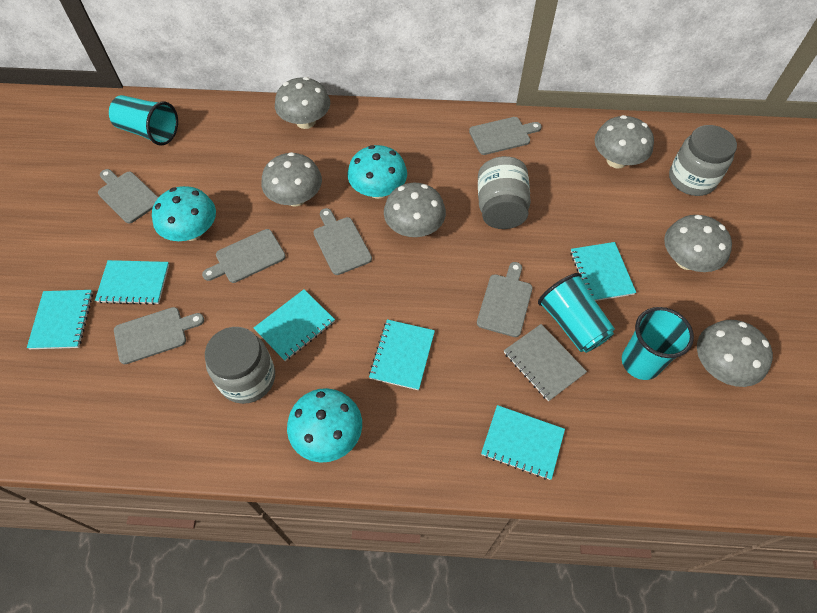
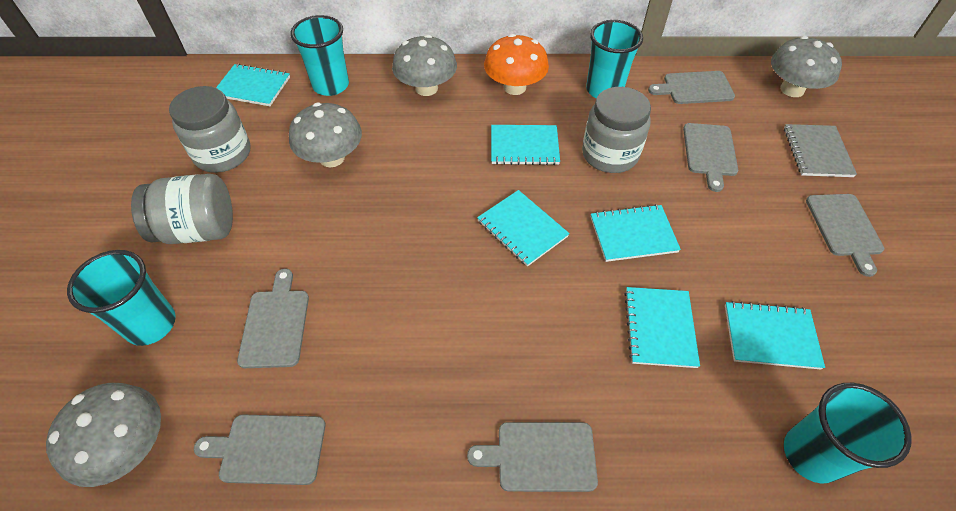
grey mushroom: 6 -> 4
orange mushroom: 0 -> 1
turquoise cup: 3 -> 4
turquoise mushroom: 3 -> 0

